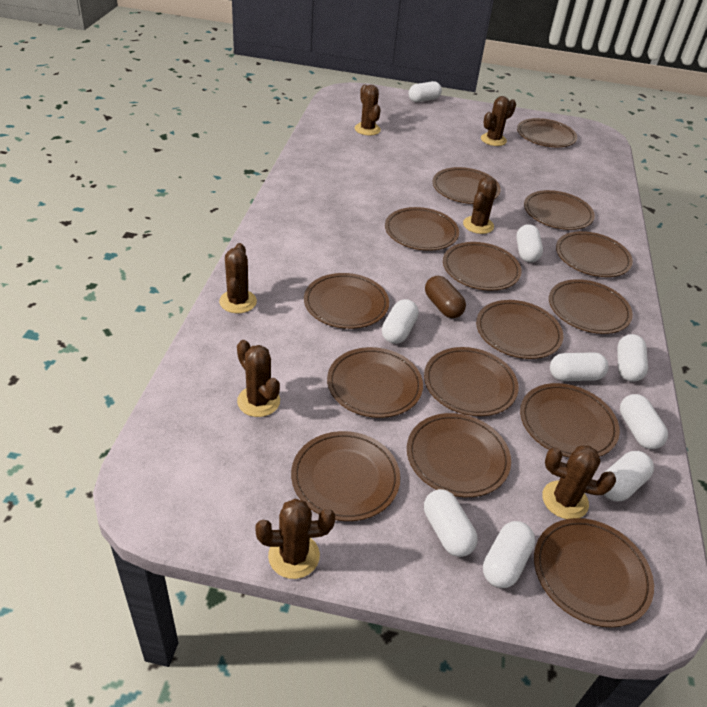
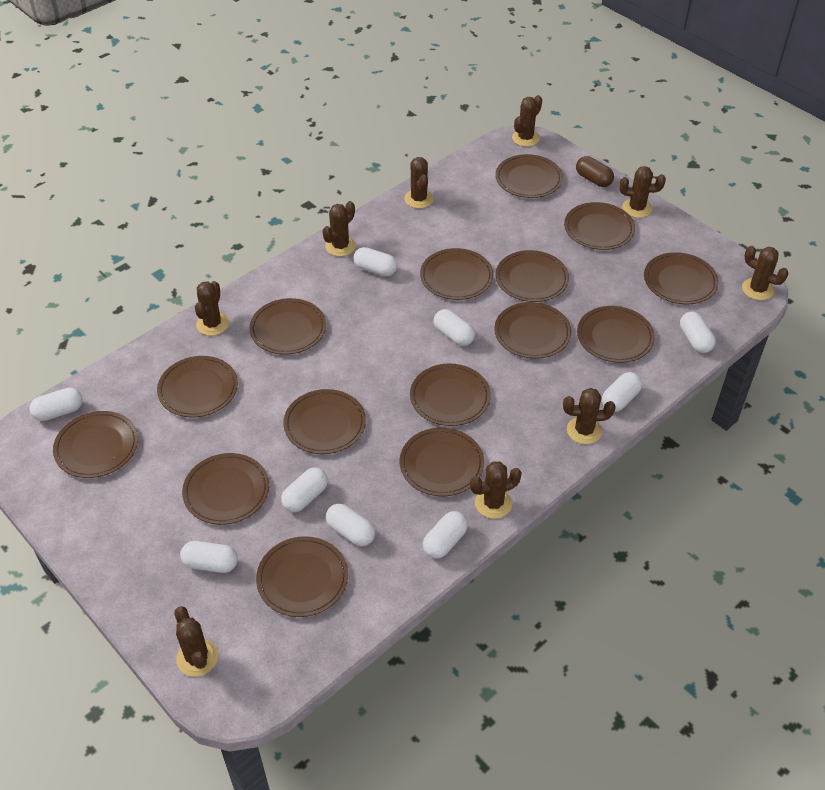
brown cactus: 7 -> 9

